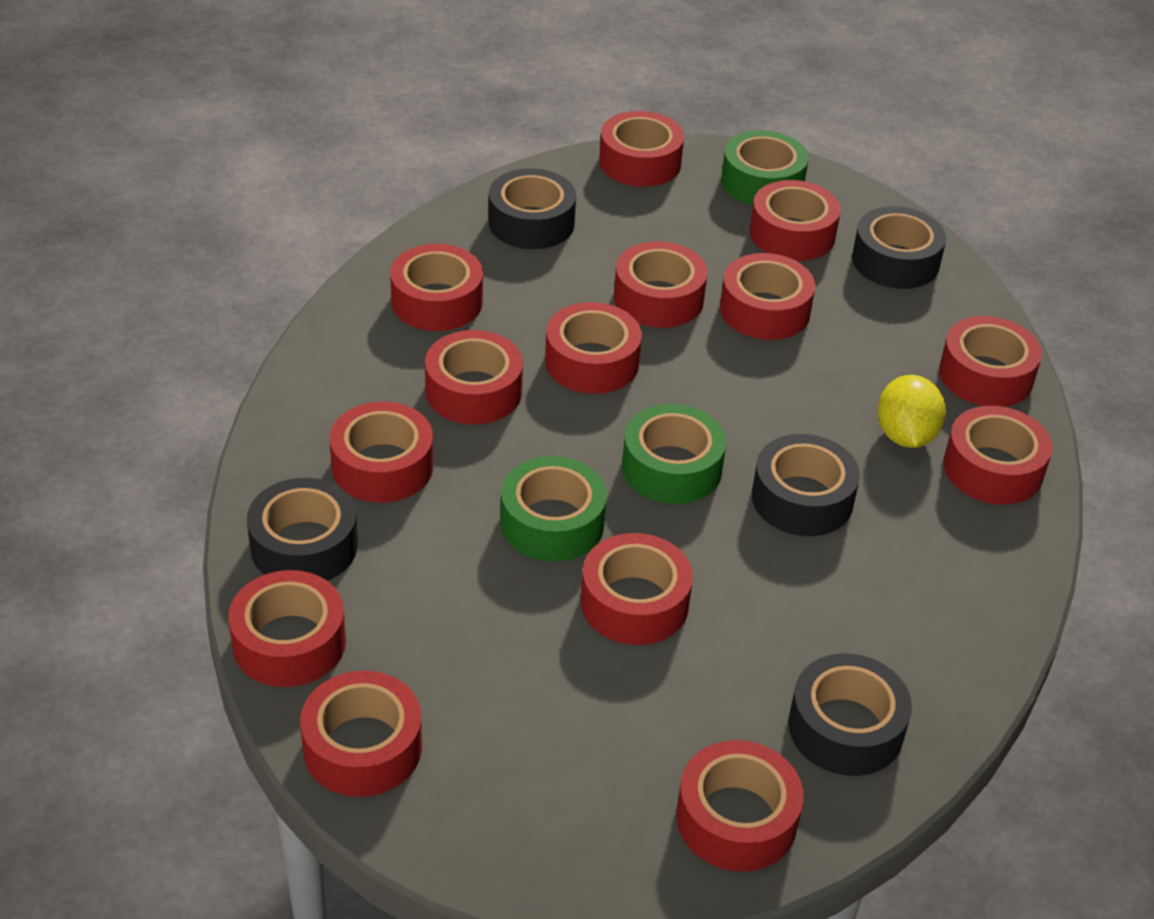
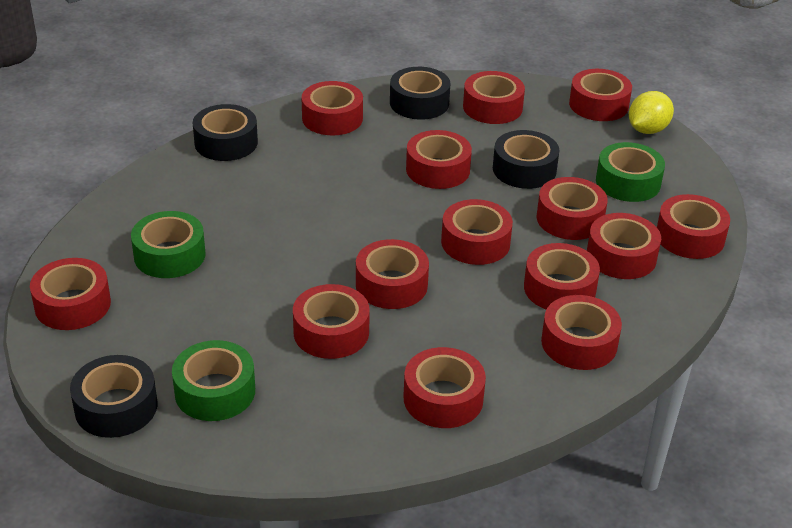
black tape: 5 -> 4

